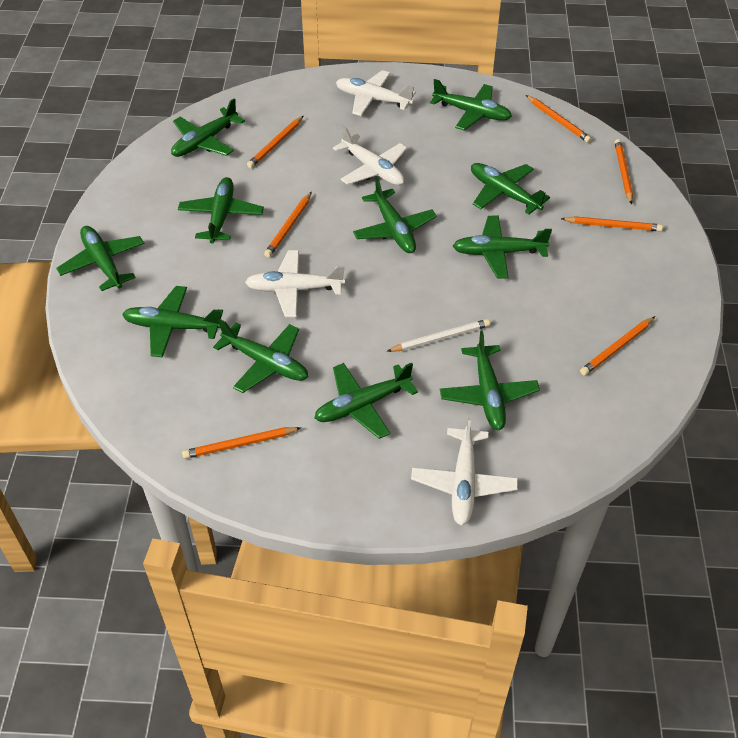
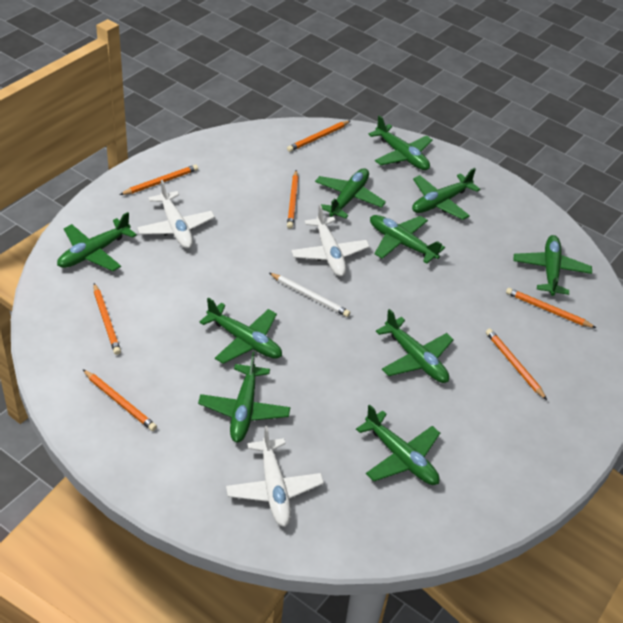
green plane: 11 -> 10
white plane: 4 -> 3

